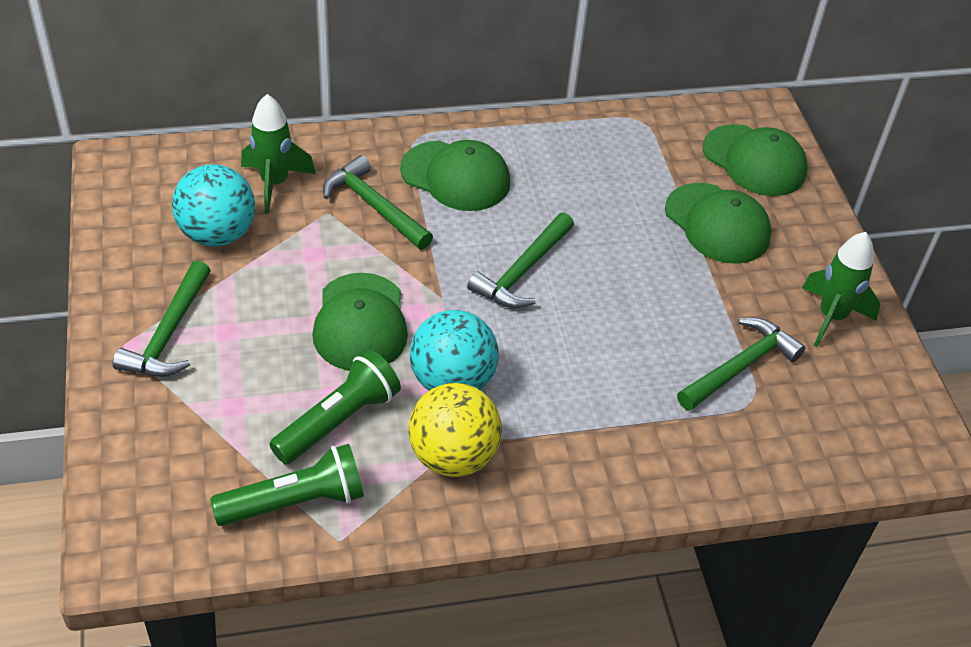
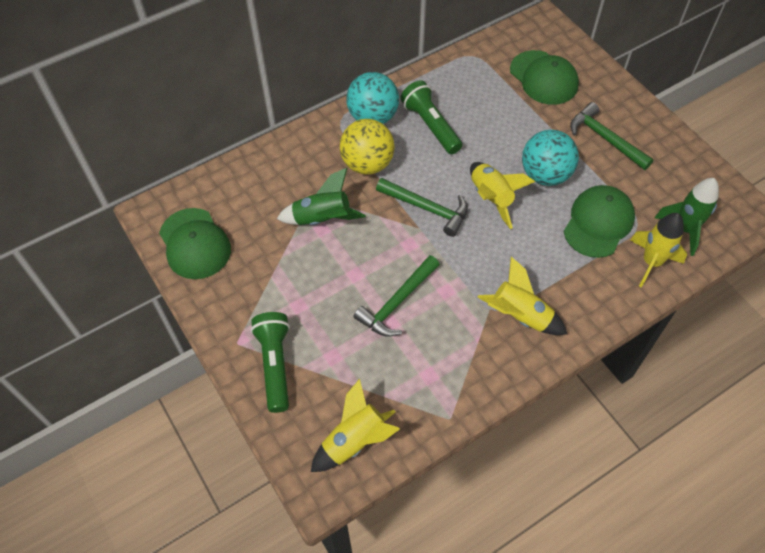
green cap: 4 -> 3
green hammer: 4 -> 3
yellow rocket: 0 -> 4

